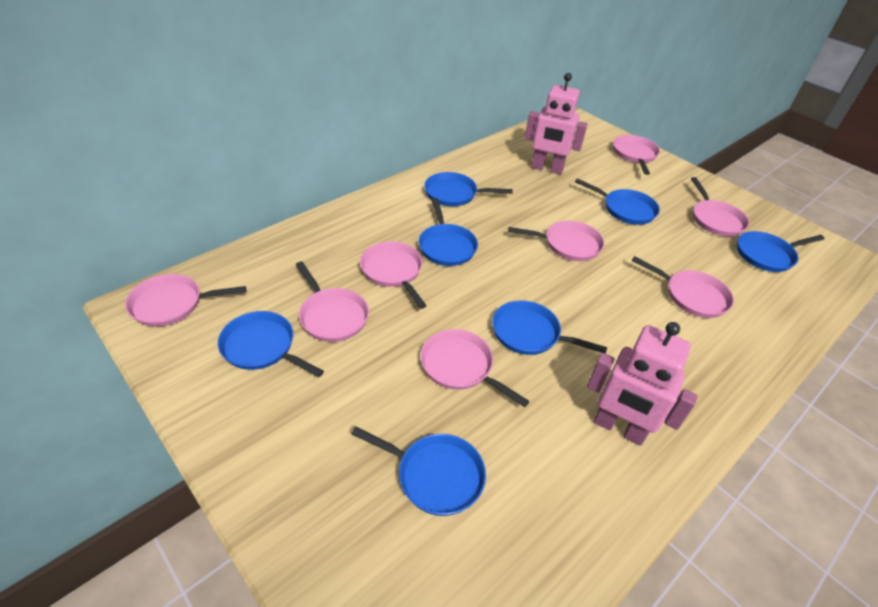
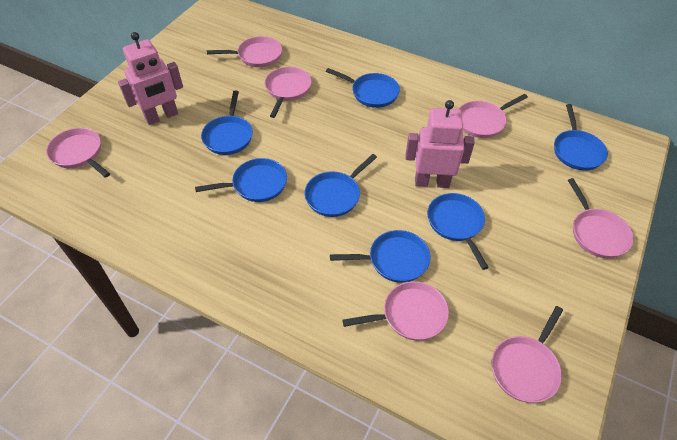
pink pan: 8 -> 7

